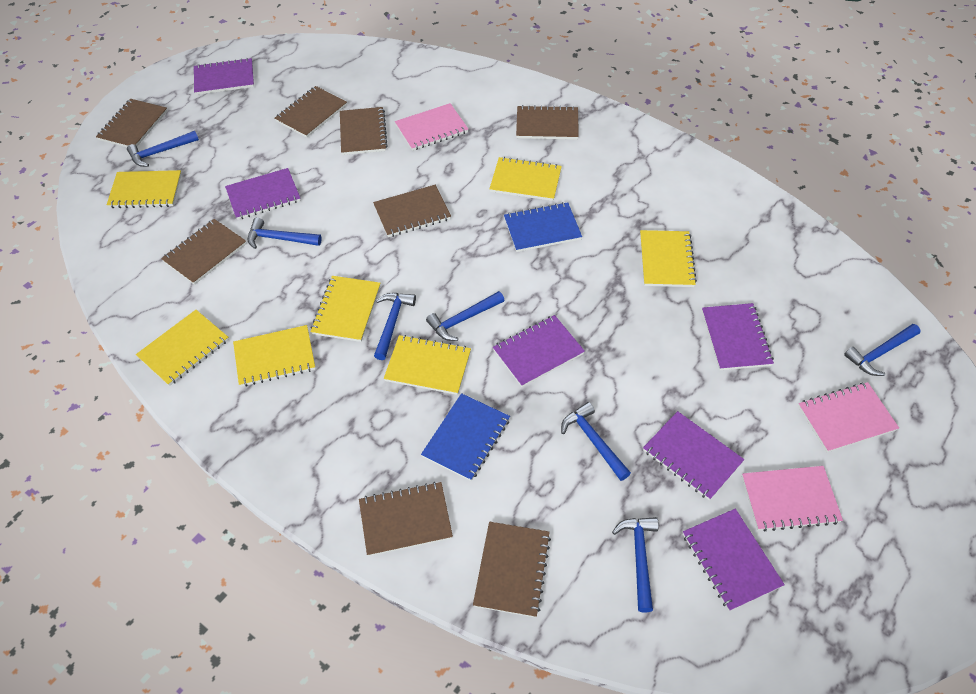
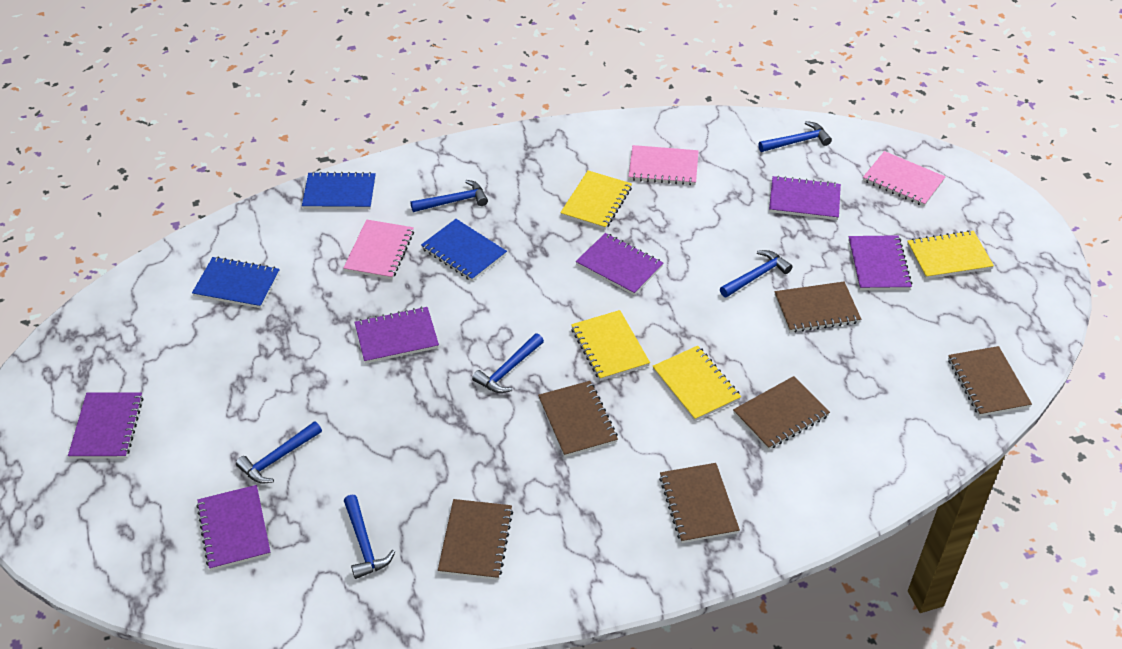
blue hammer: 7 -> 6
blue notebook: 2 -> 3
brown notebook: 8 -> 6
yellow notebook: 7 -> 4

